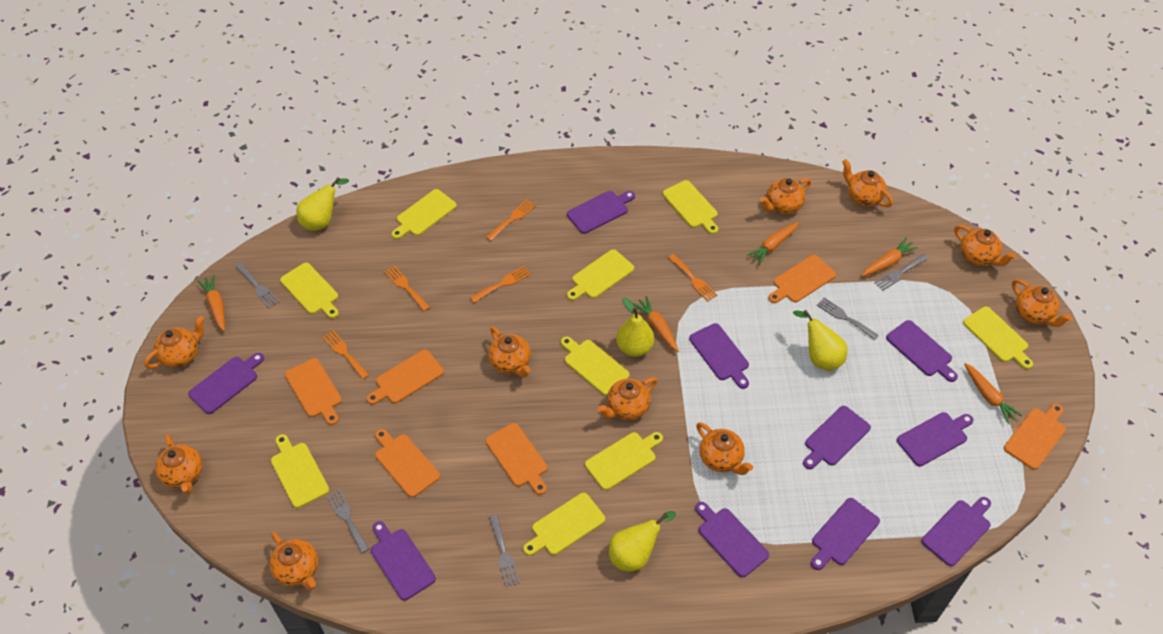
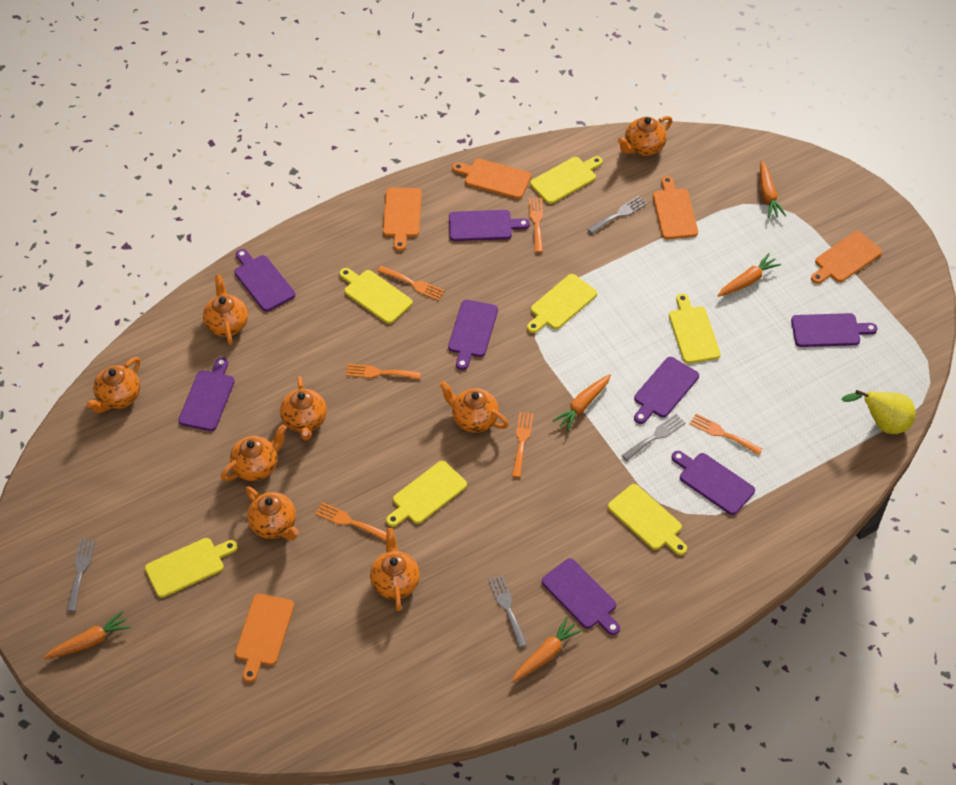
grey fork: 5 -> 4
orange cutting board: 6 -> 5
orange fork: 5 -> 6
orange teapot: 10 -> 8
purple cutting board: 10 -> 8
yellow cutting board: 9 -> 7
yellow pear: 4 -> 1

